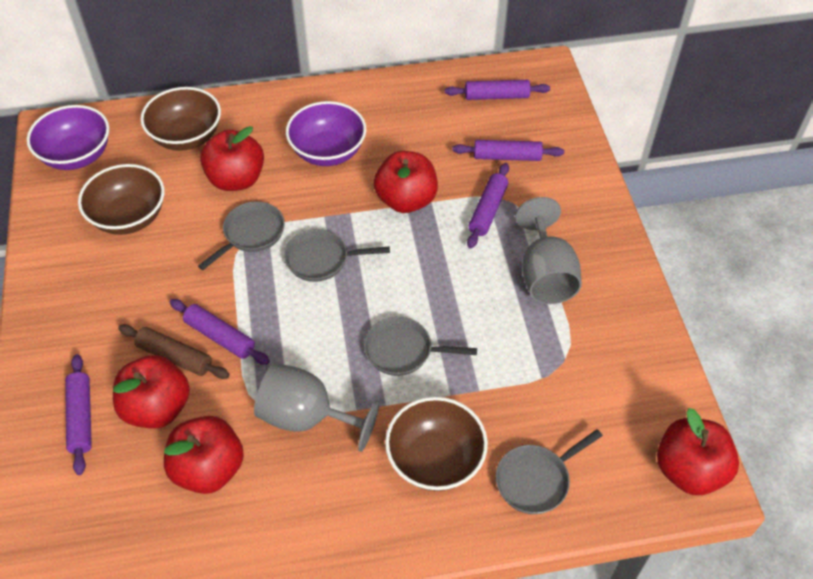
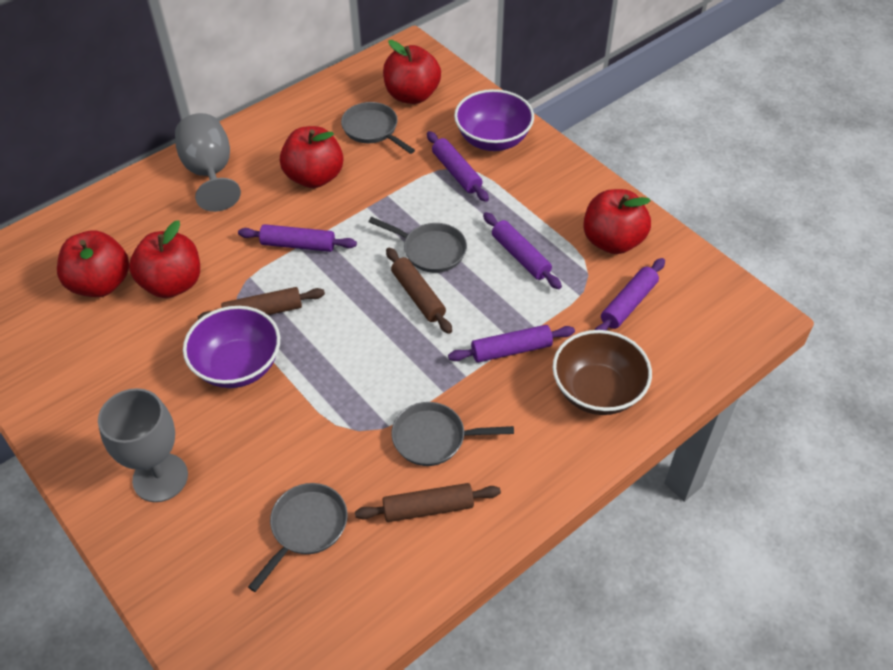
brown bowl: 3 -> 1
brown rolling pin: 1 -> 3

